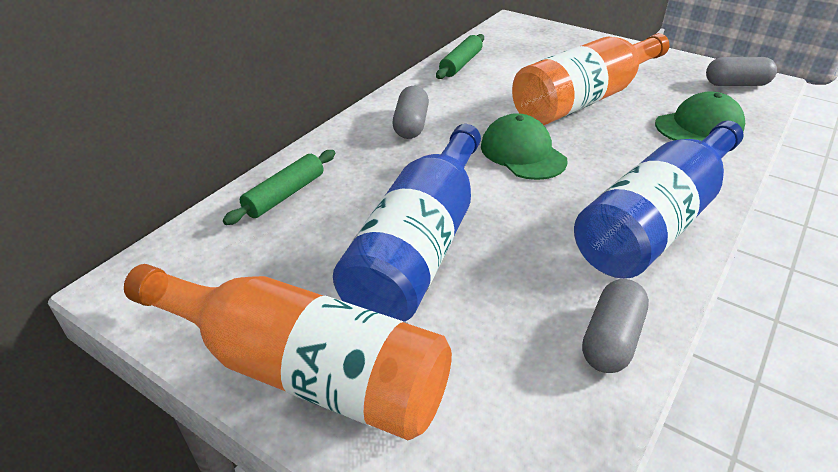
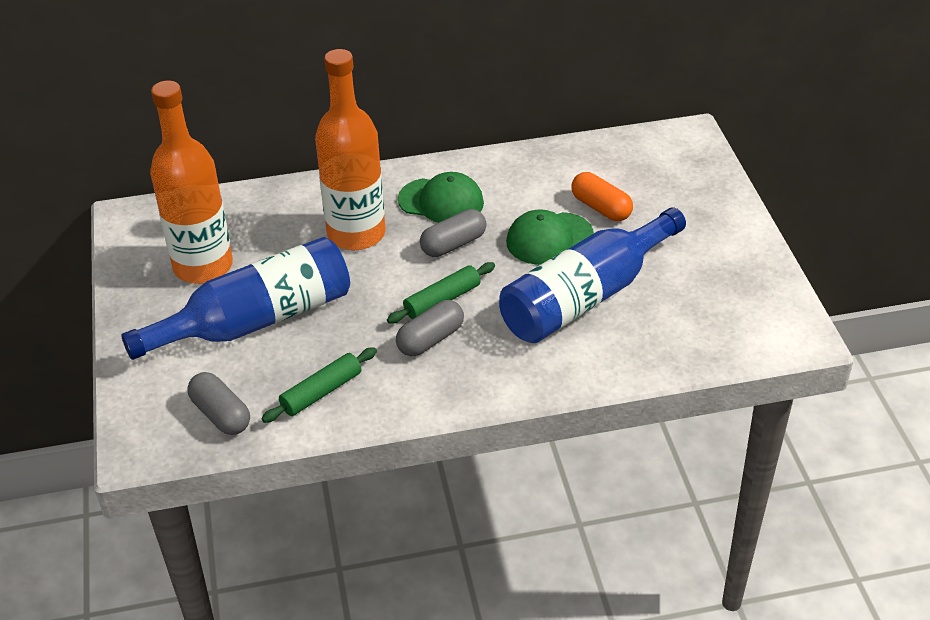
orange capsule: 0 -> 1

